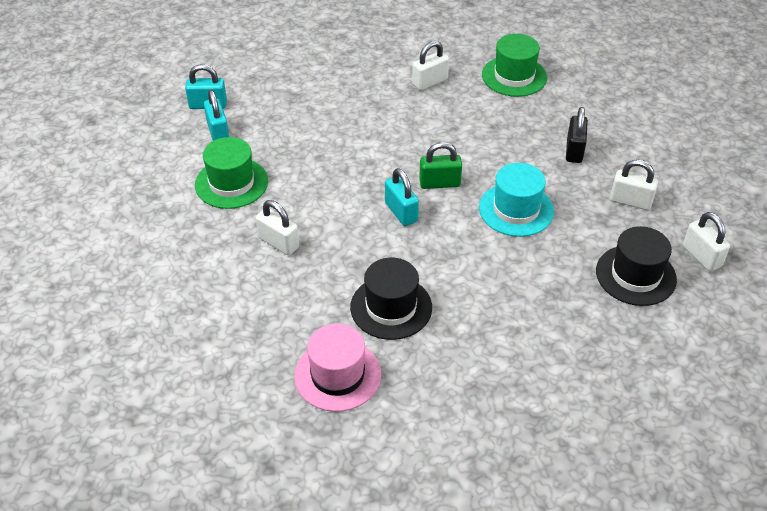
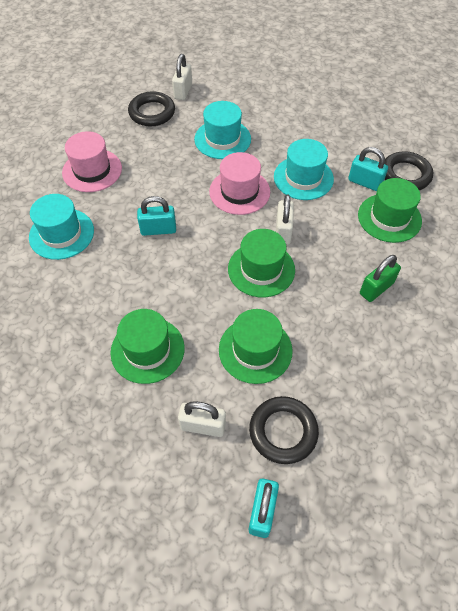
black hat: 2 -> 0
black padlock: 1 -> 0
black ring: 0 -> 3
green hat: 2 -> 4
pink hat: 1 -> 2
turquoise hat: 1 -> 3
white padlock: 4 -> 3

